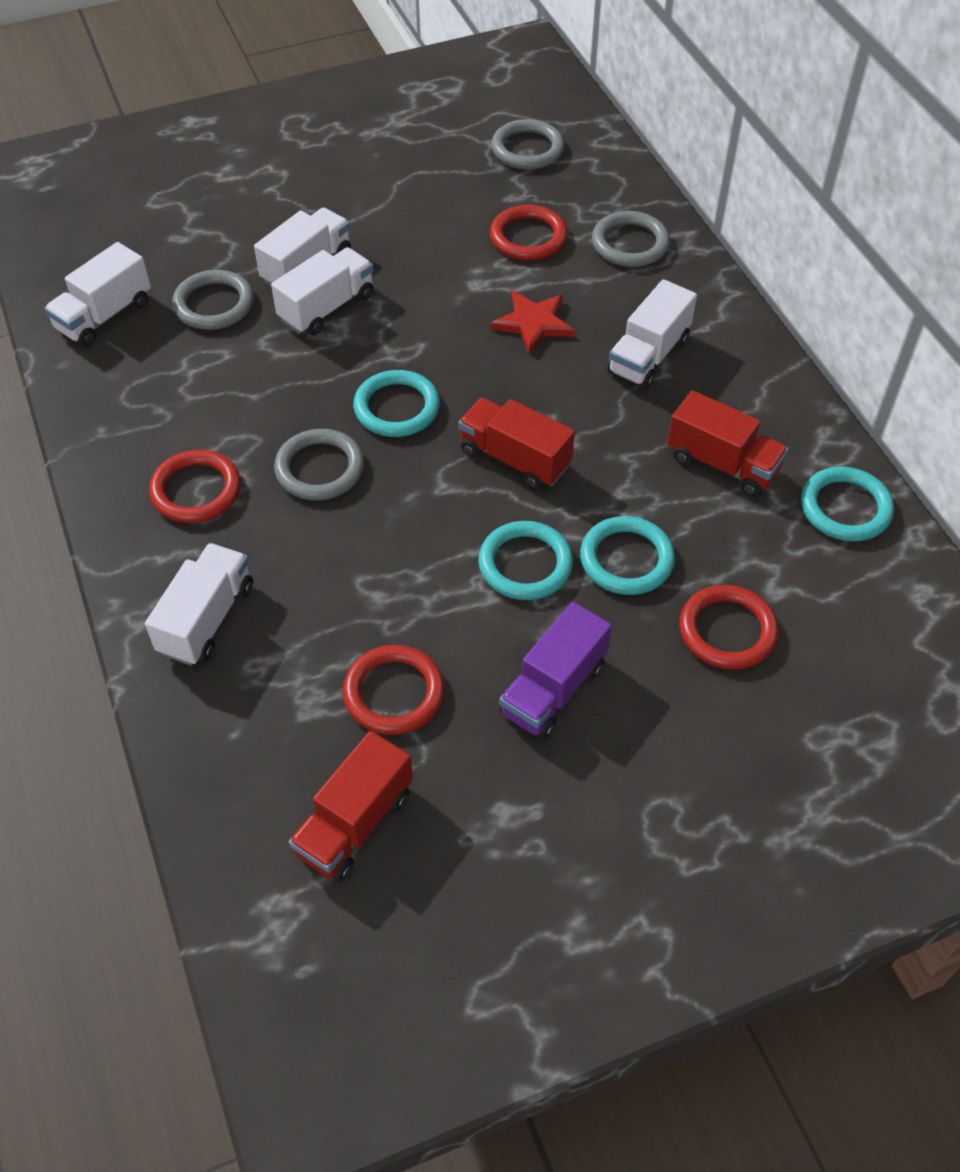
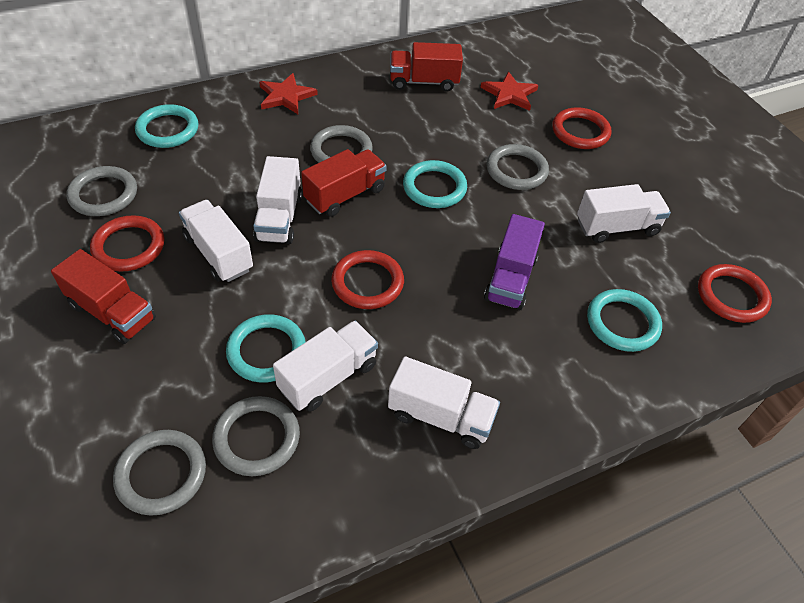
grey ring: 4 -> 5
red star: 1 -> 2

